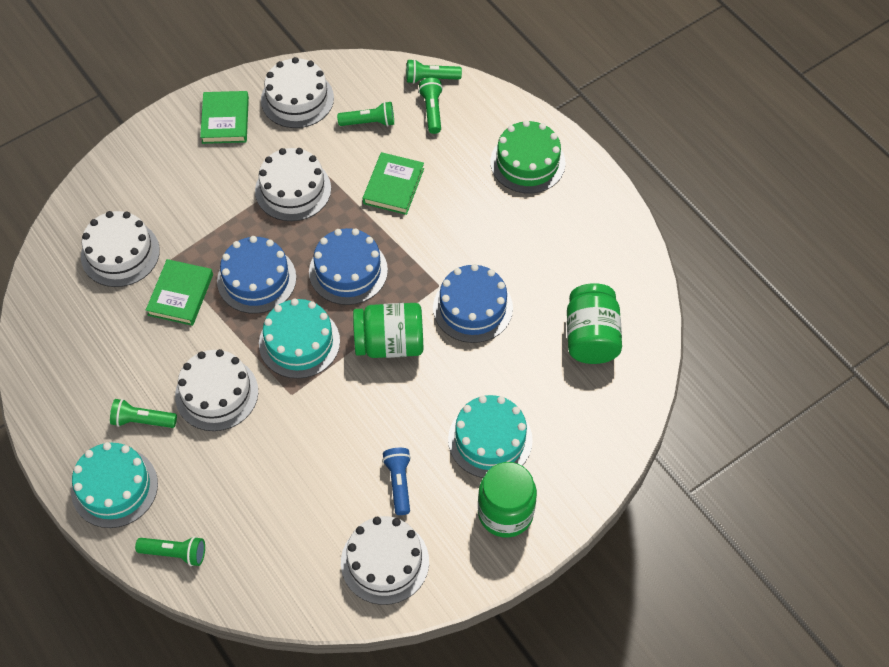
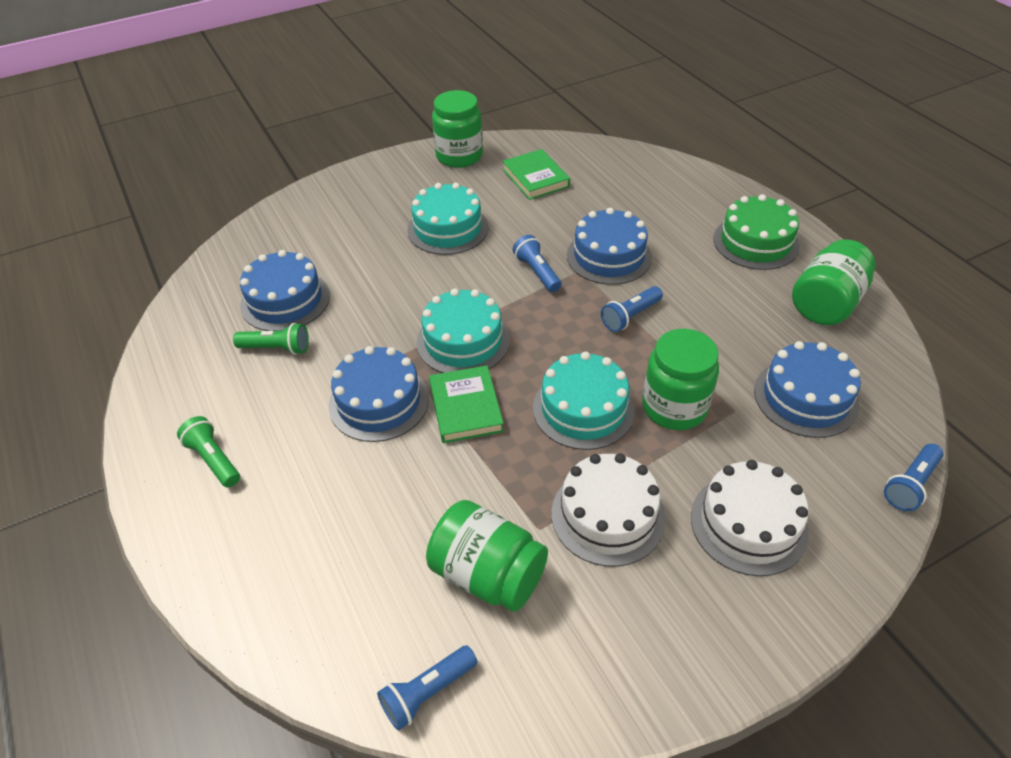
blue cake: 3 -> 4
blue flashlight: 1 -> 4
green book: 3 -> 2
green flashlight: 5 -> 2
green jar: 3 -> 4
white cake: 5 -> 2

